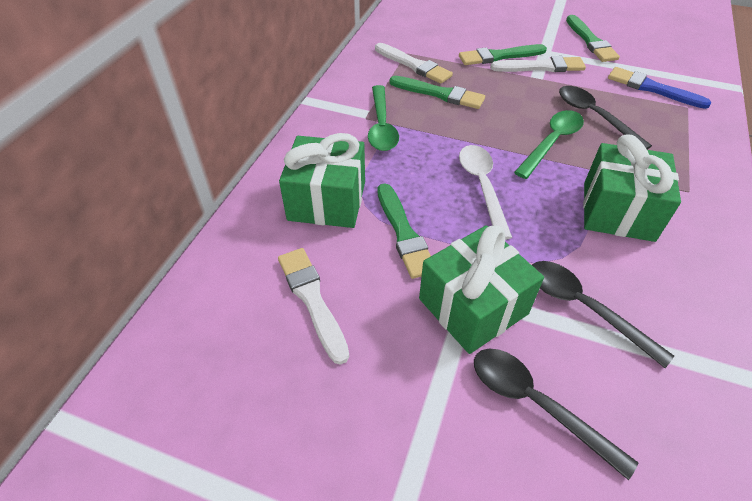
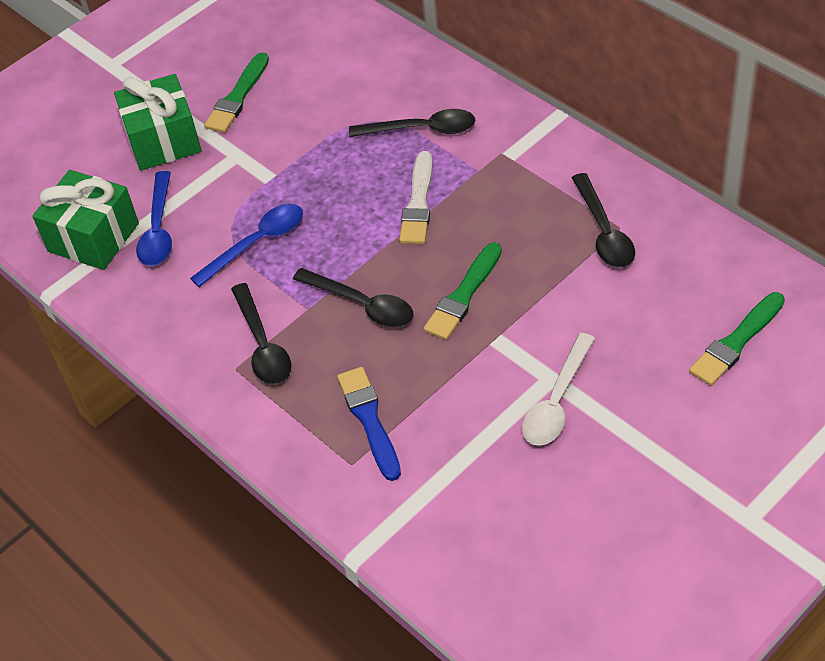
black spoon: 3 -> 4
blue spoon: 0 -> 2
green brush: 4 -> 3
green gift: 3 -> 2
green spoon: 2 -> 0
white brush: 3 -> 1

